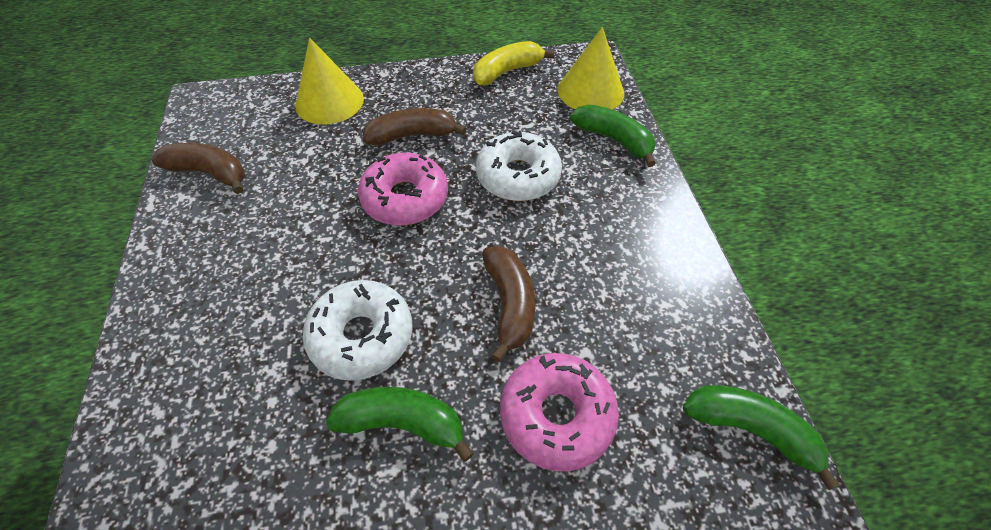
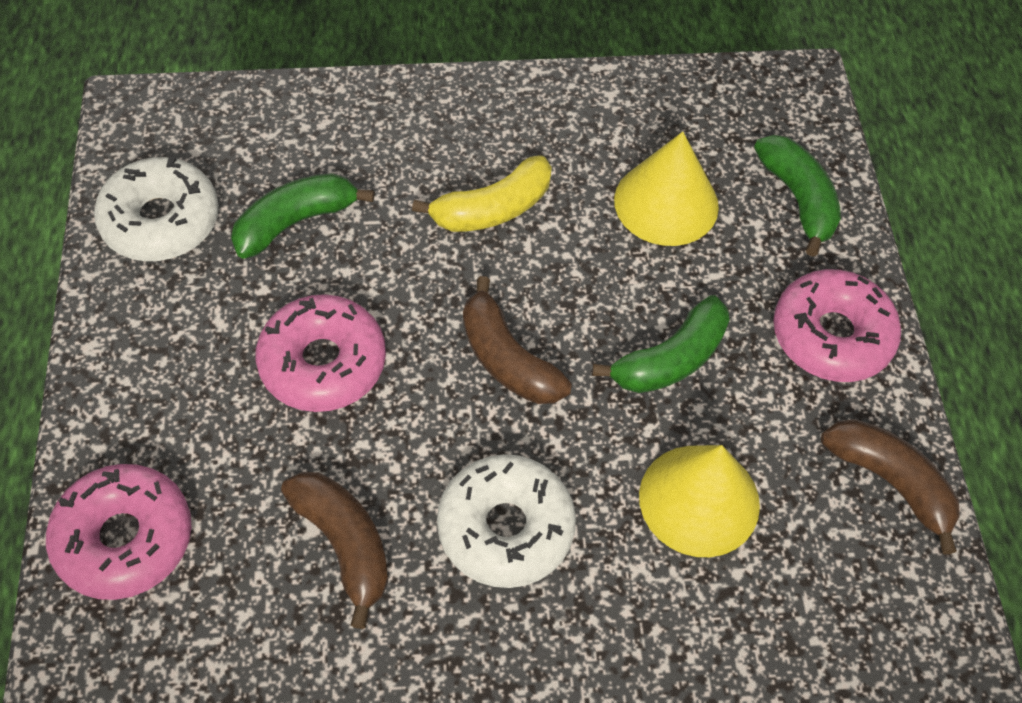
pink donut: 2 -> 3

